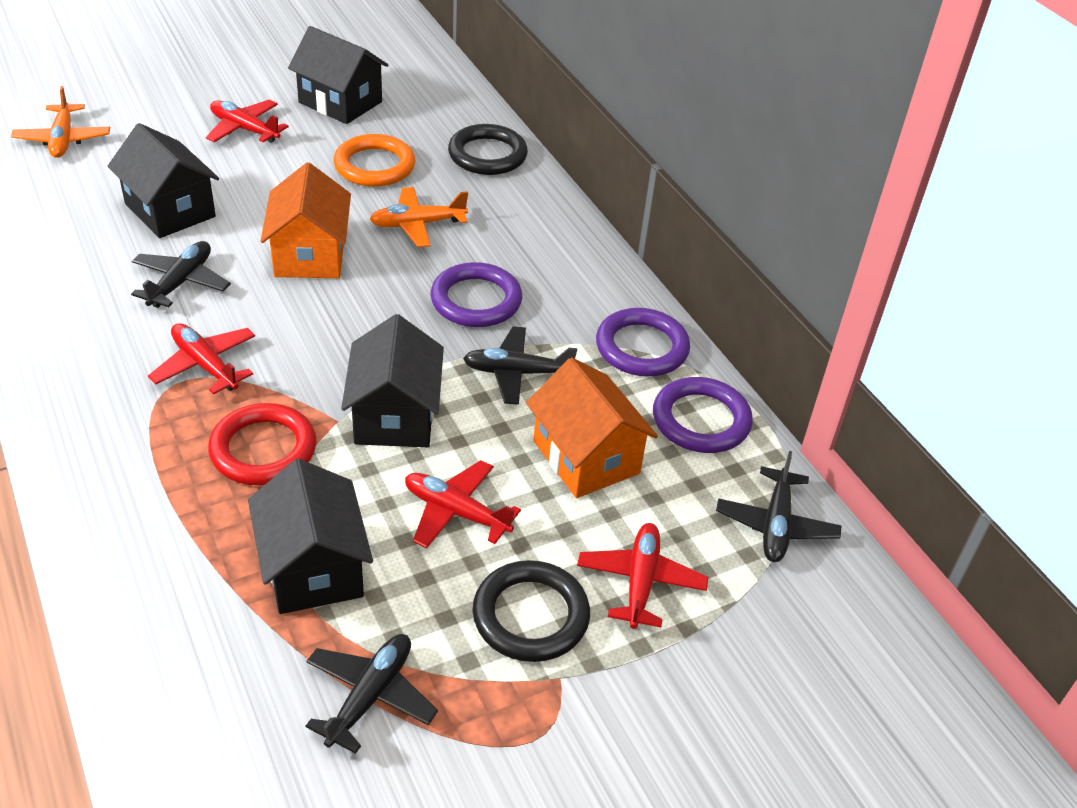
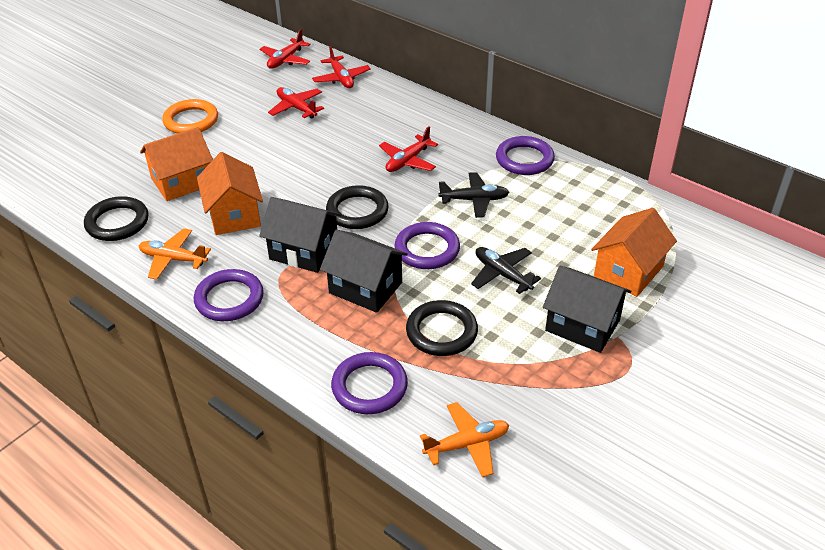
black house: 4 -> 3
black plane: 4 -> 2
black ring: 2 -> 3
orange house: 2 -> 3
purple ring: 3 -> 4
red ring: 1 -> 0

